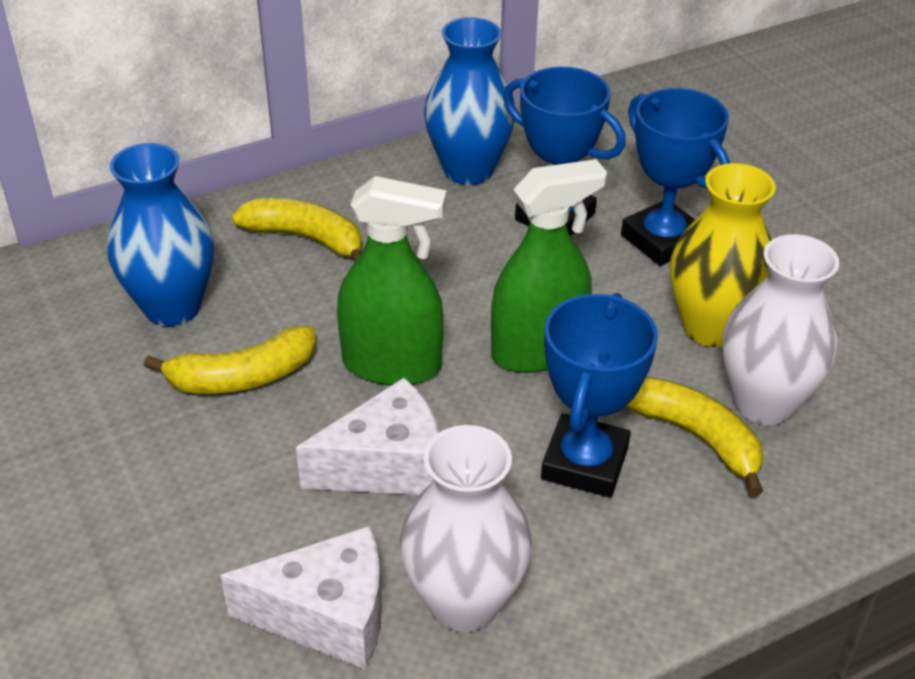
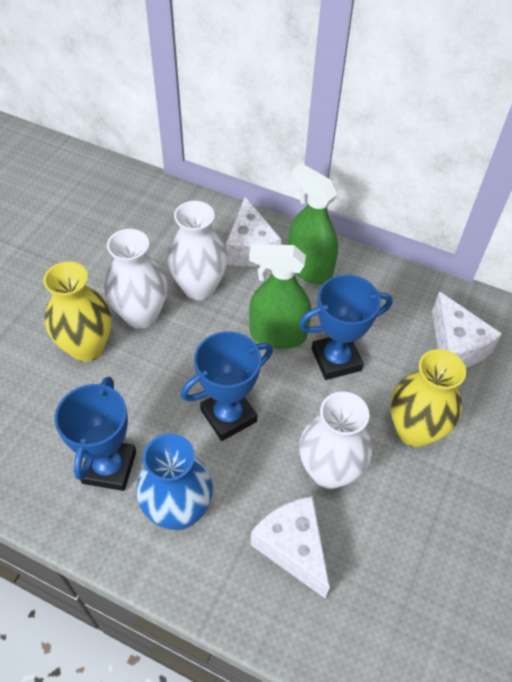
blue vase: 2 -> 1
white cheese: 2 -> 3
white vase: 2 -> 3
yellow banana: 3 -> 0
yellow vase: 1 -> 2

